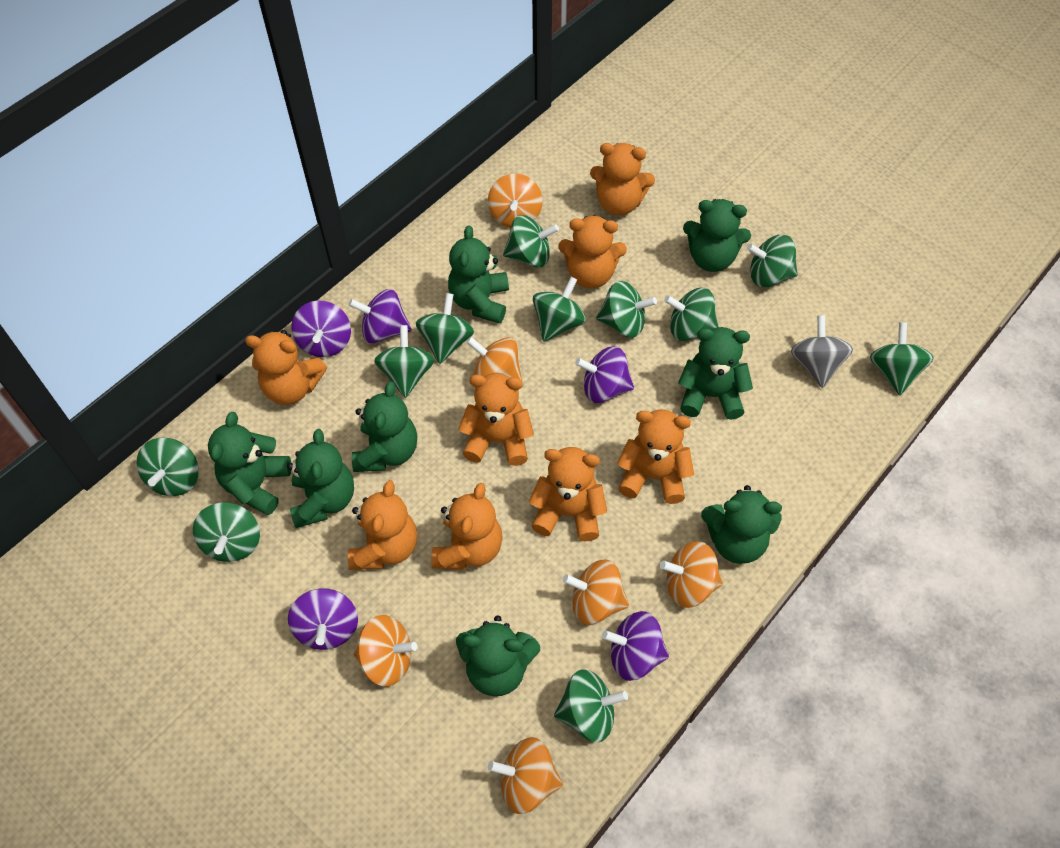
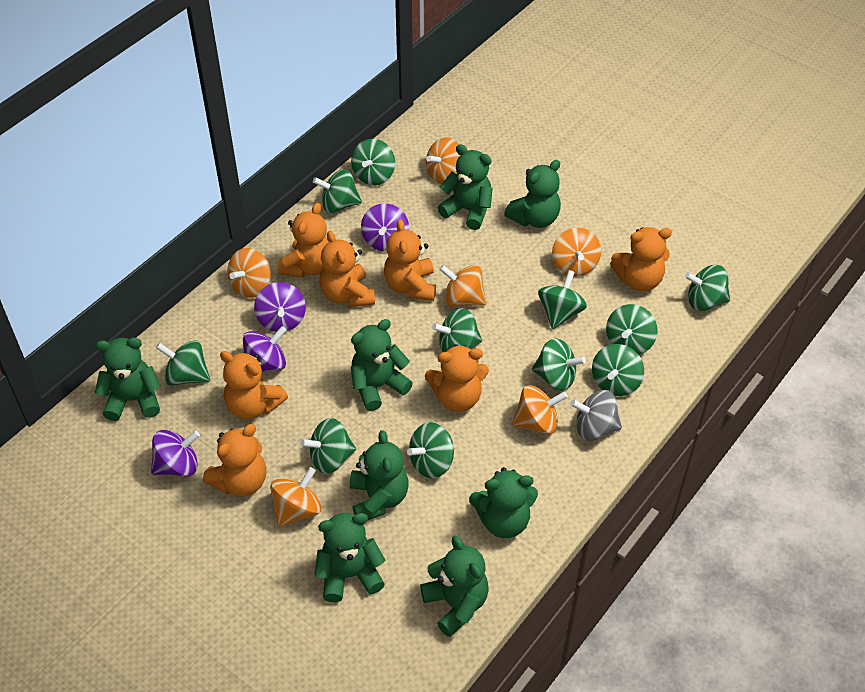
orange teddy bear: 8 -> 7
purple spinning top: 5 -> 4

